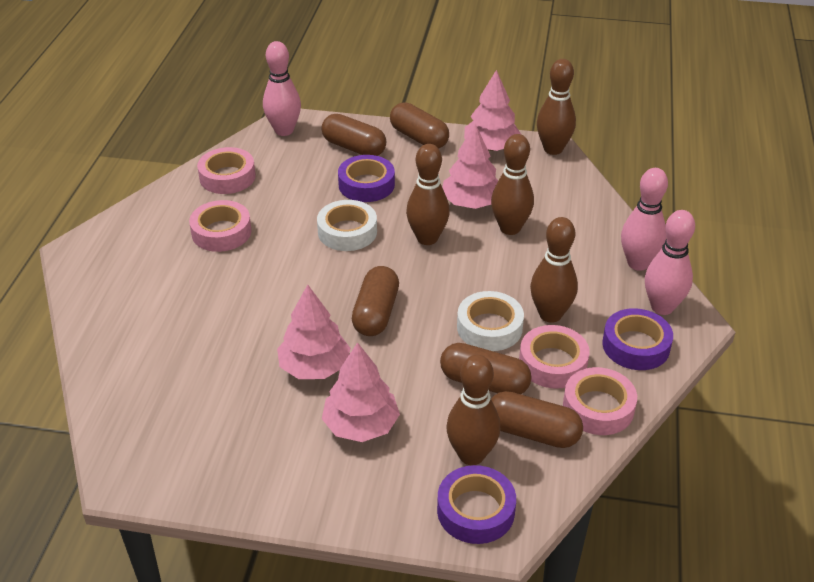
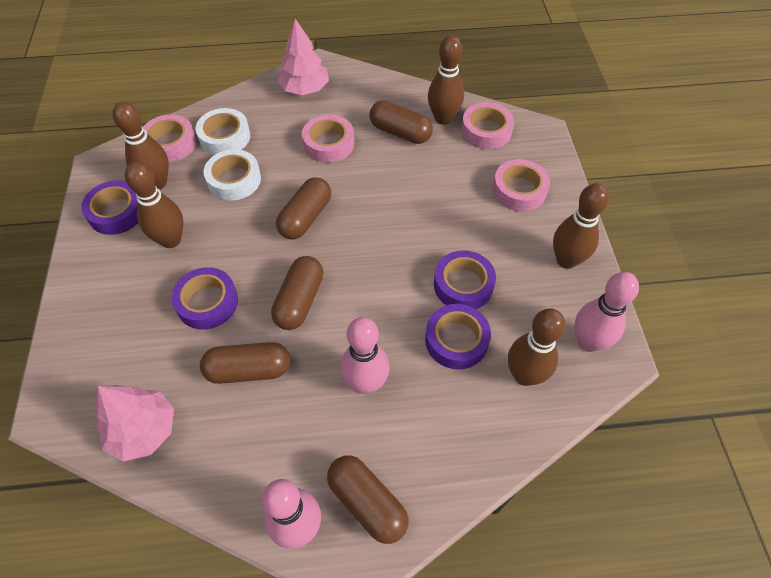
pink tree: 4 -> 2
purple tape: 3 -> 4

